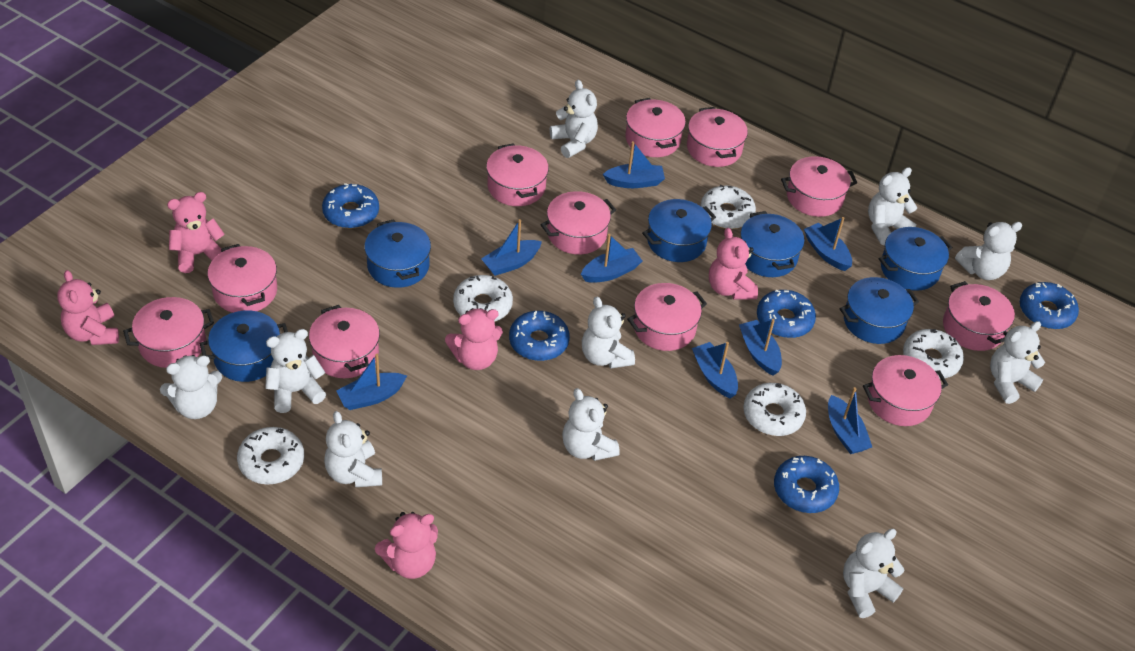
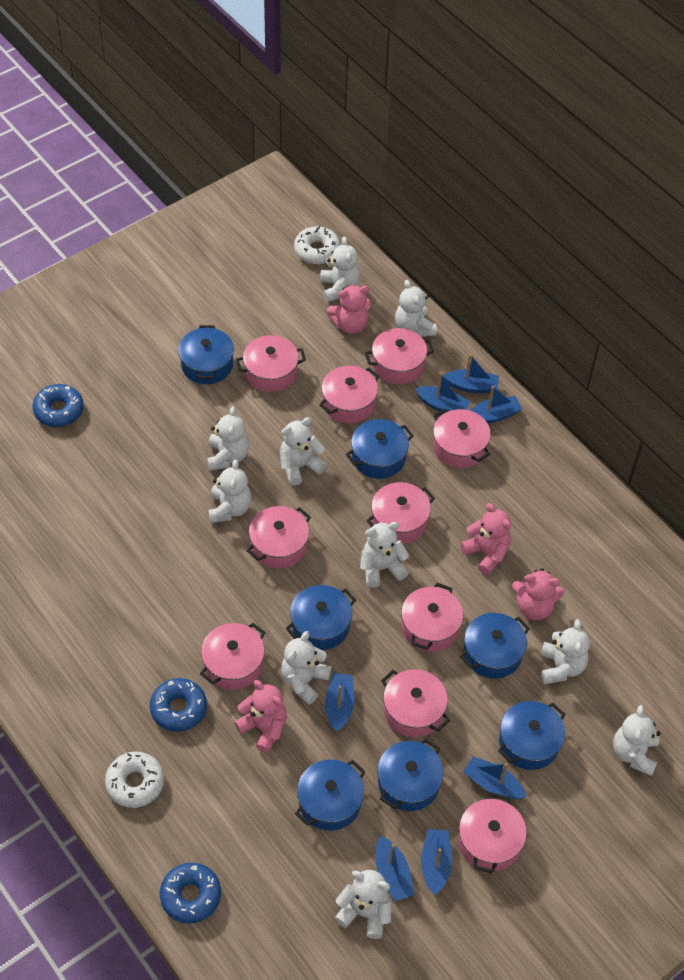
blue boat: 8 -> 7
blue donut: 5 -> 3
blue pot: 6 -> 7
pink pot: 11 -> 10
pink teddy bear: 5 -> 4
white donut: 5 -> 2

